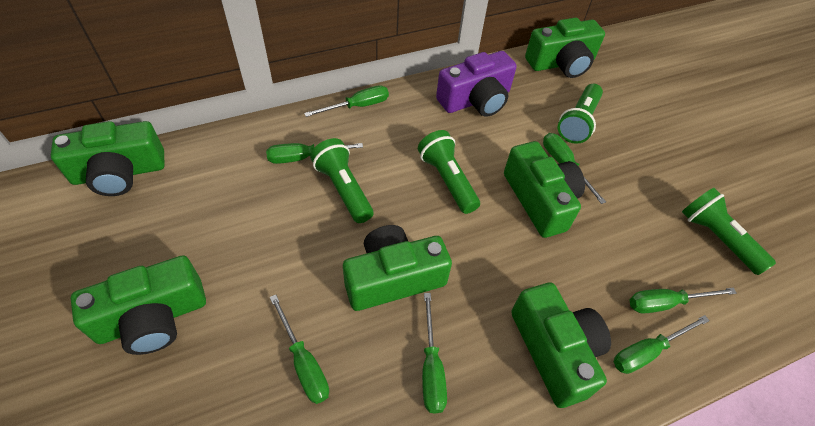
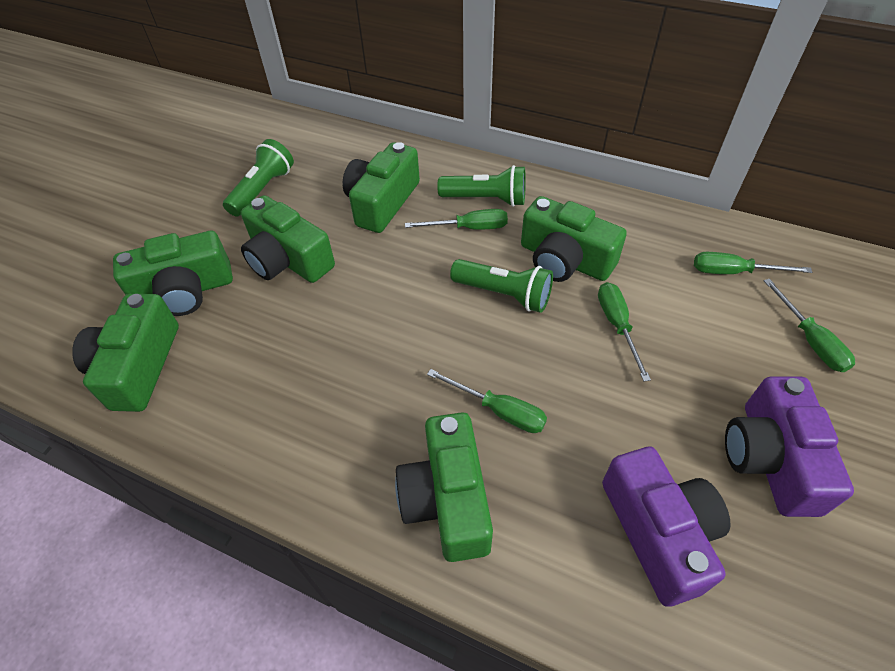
green flashlight: 4 -> 3
green screwdriver: 7 -> 5
purple camera: 1 -> 2

